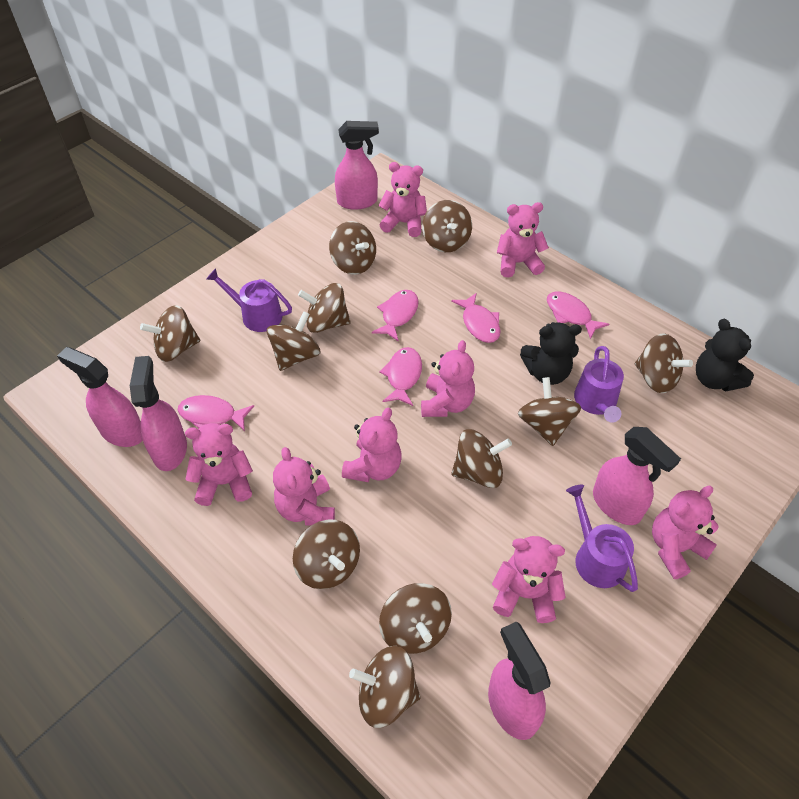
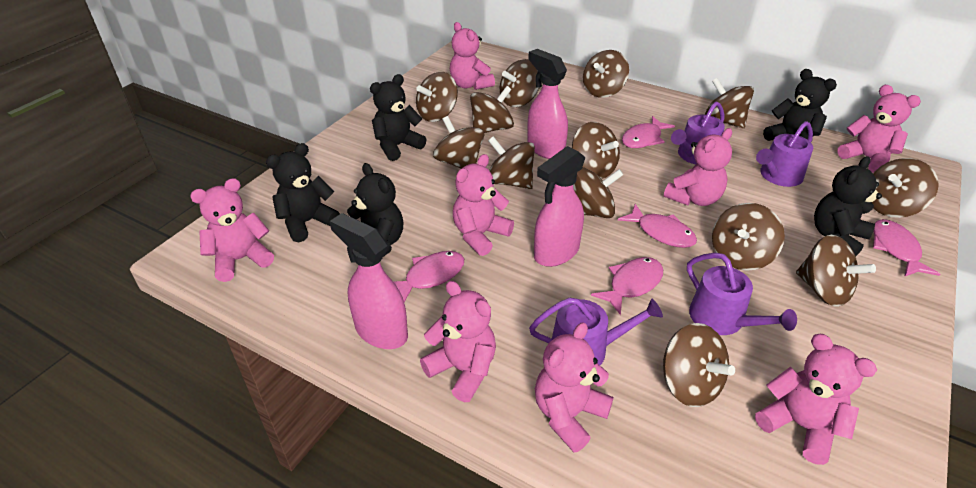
black teddy bear: 2 -> 5
brown spinning top: 11 -> 13
pink spray bottle: 5 -> 3
purple watering can: 3 -> 4

